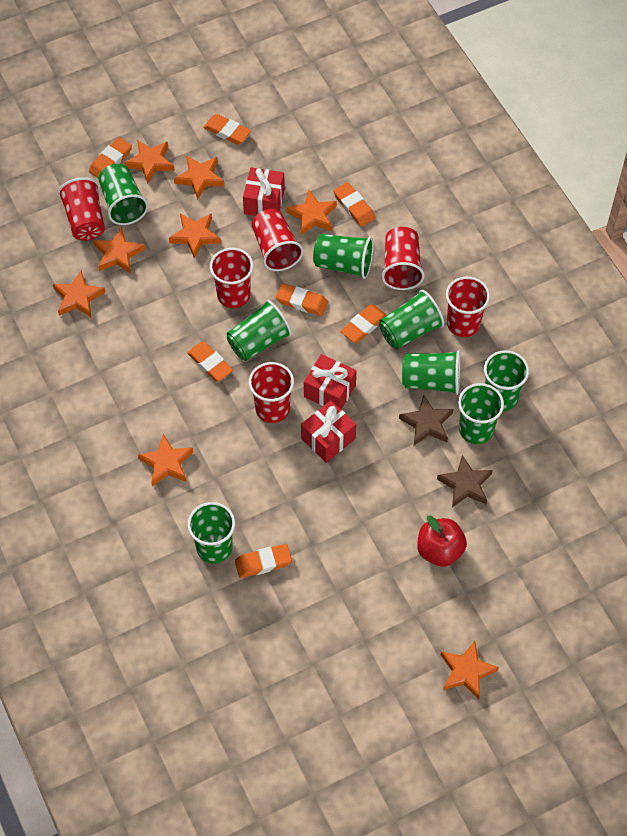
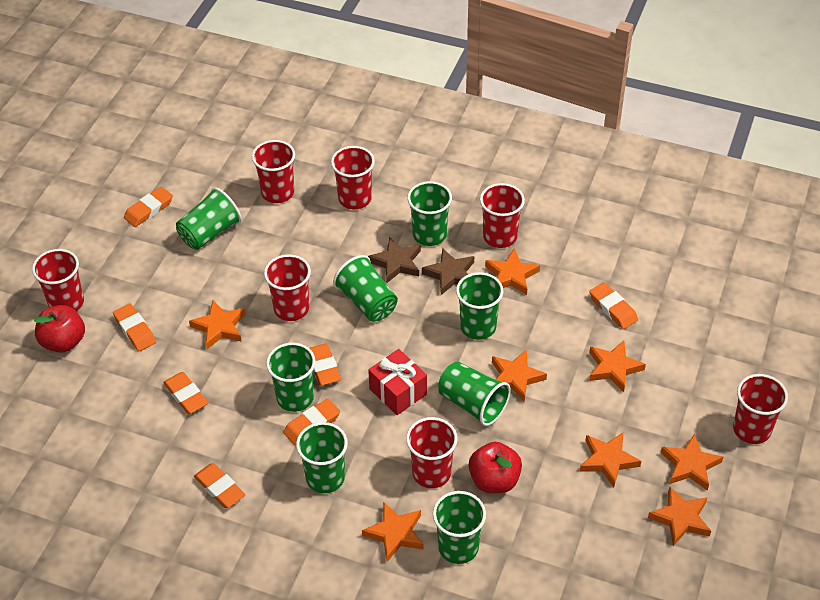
red apple: 1 -> 2
red cup: 6 -> 7
red gift: 3 -> 1

